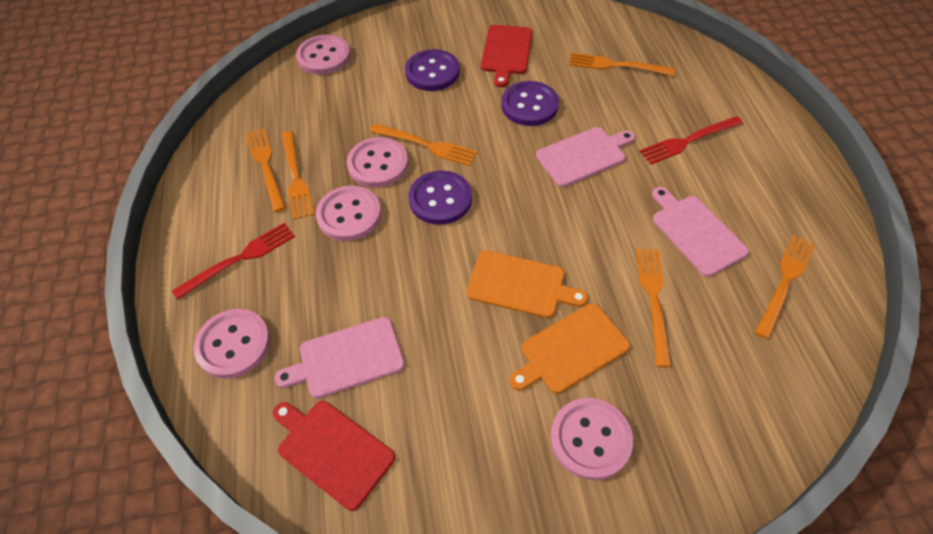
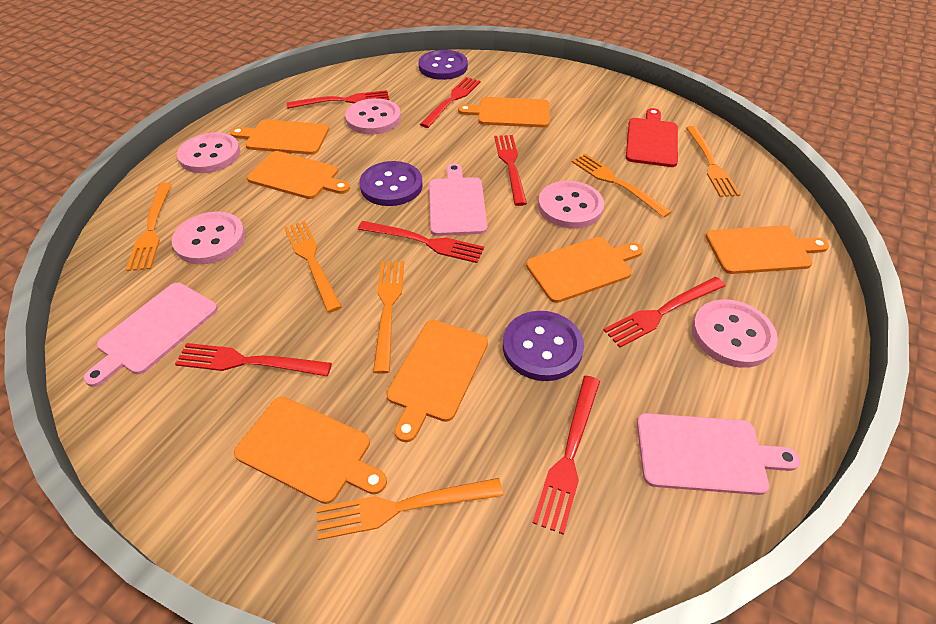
orange cutting board: 2 -> 7
red cutting board: 2 -> 1
red fork: 2 -> 7

